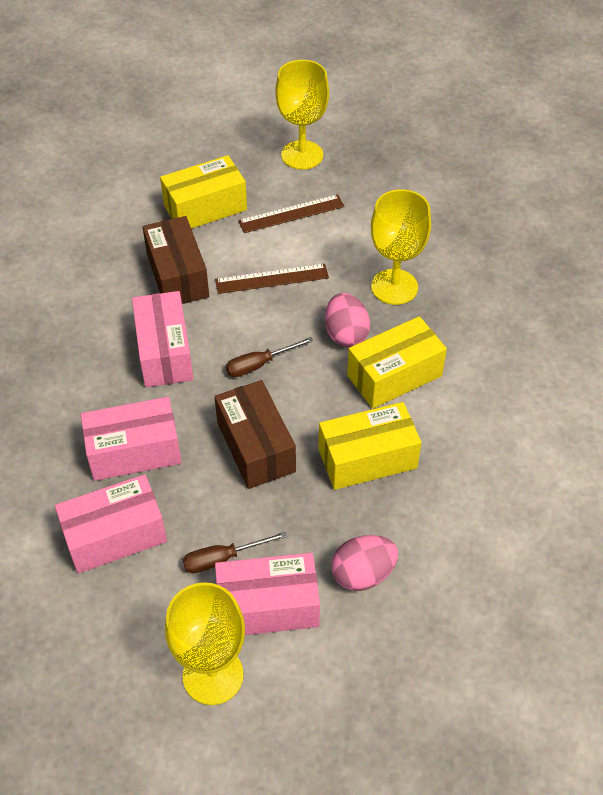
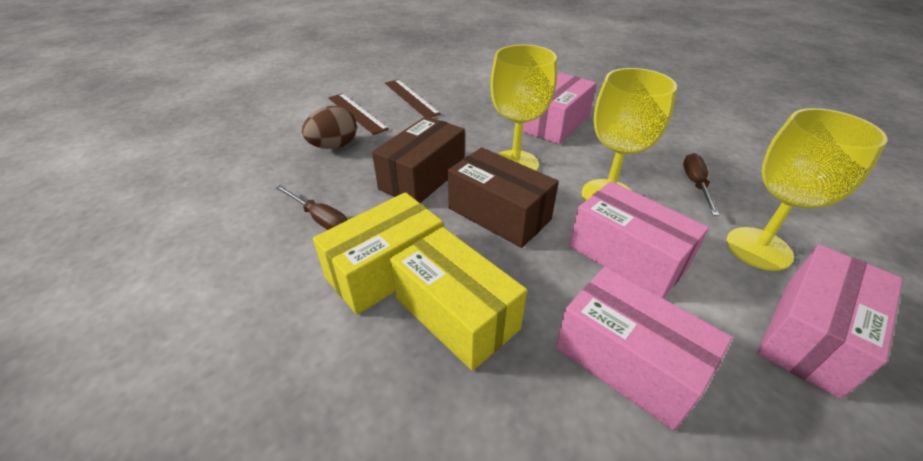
brown egg: 0 -> 1
pink egg: 2 -> 0
yellow box: 3 -> 2

